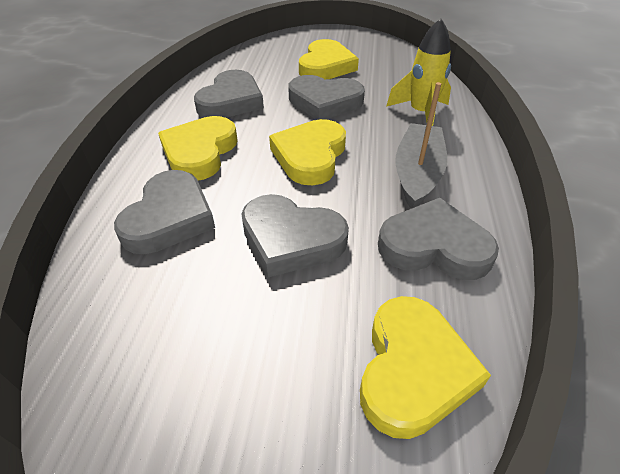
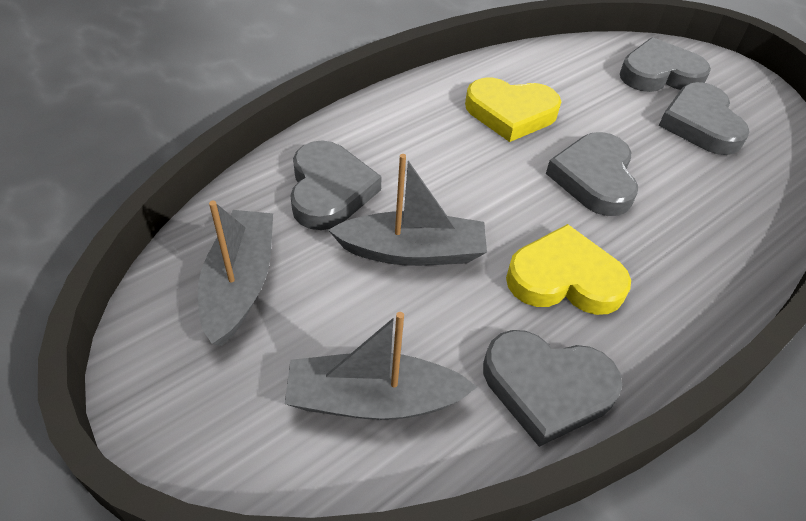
grey boat: 1 -> 3
yellow heart: 4 -> 2
yellow rocket: 1 -> 0

